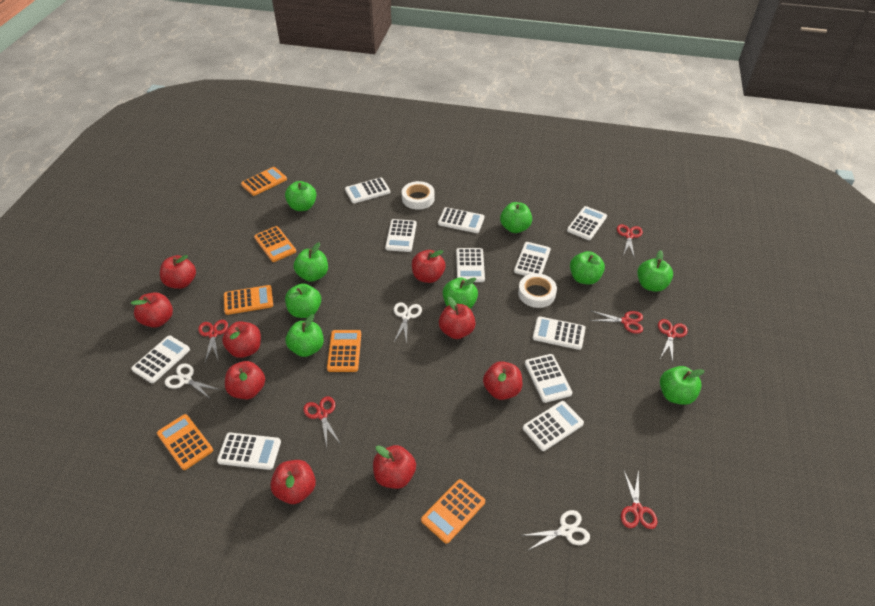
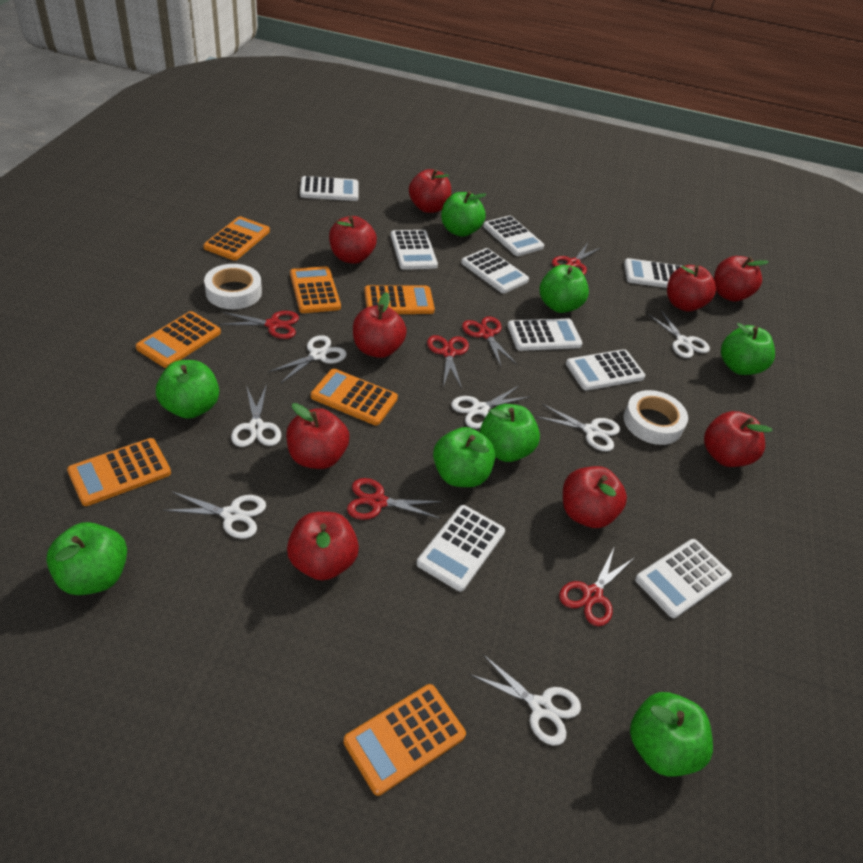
green apple: 9 -> 8
orange calculator: 6 -> 7
white calculator: 11 -> 9
white scissors: 3 -> 7

